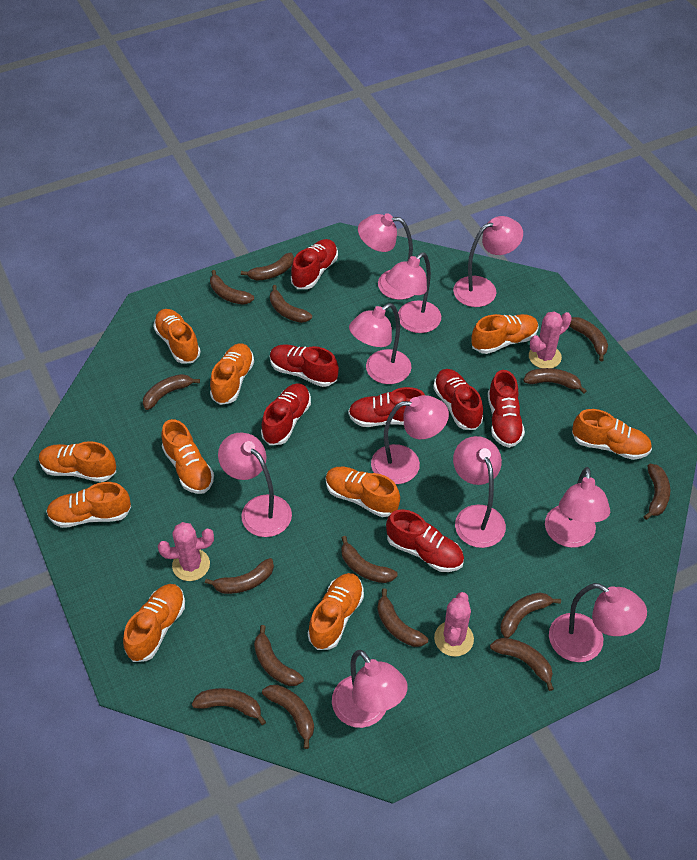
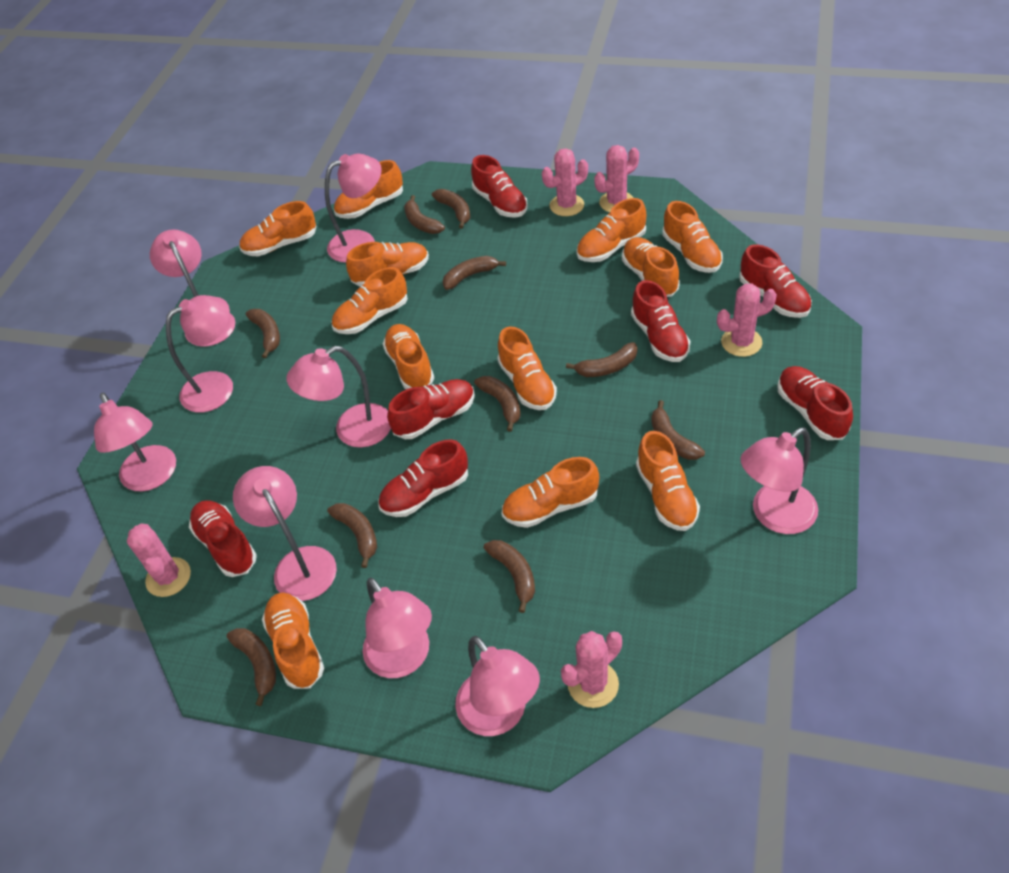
brown banana: 15 -> 10
orange shoe: 10 -> 12
pink cactus: 3 -> 5
pink lamp: 10 -> 9

